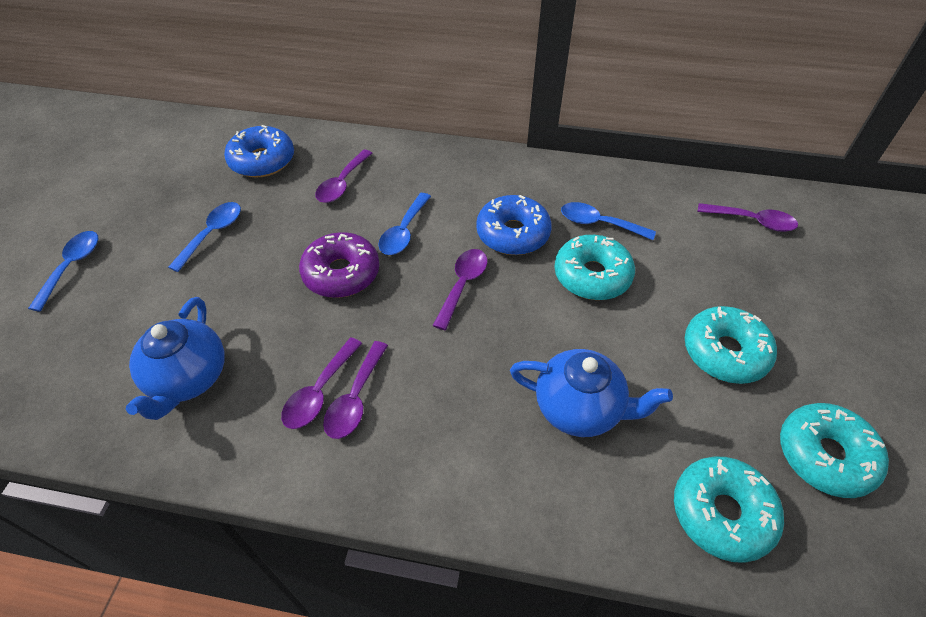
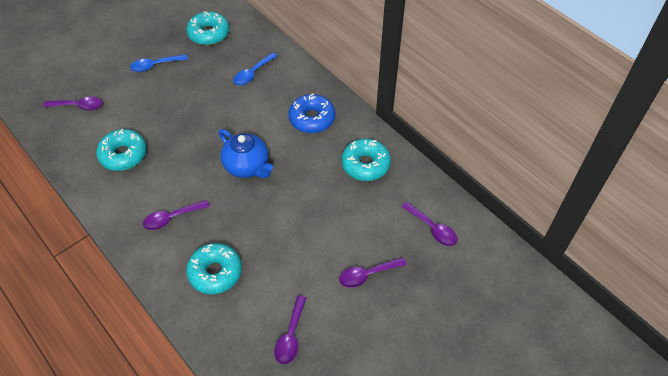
blue donut: 2 -> 1
blue spoon: 4 -> 2
blue teapot: 2 -> 1
purple donut: 1 -> 0

